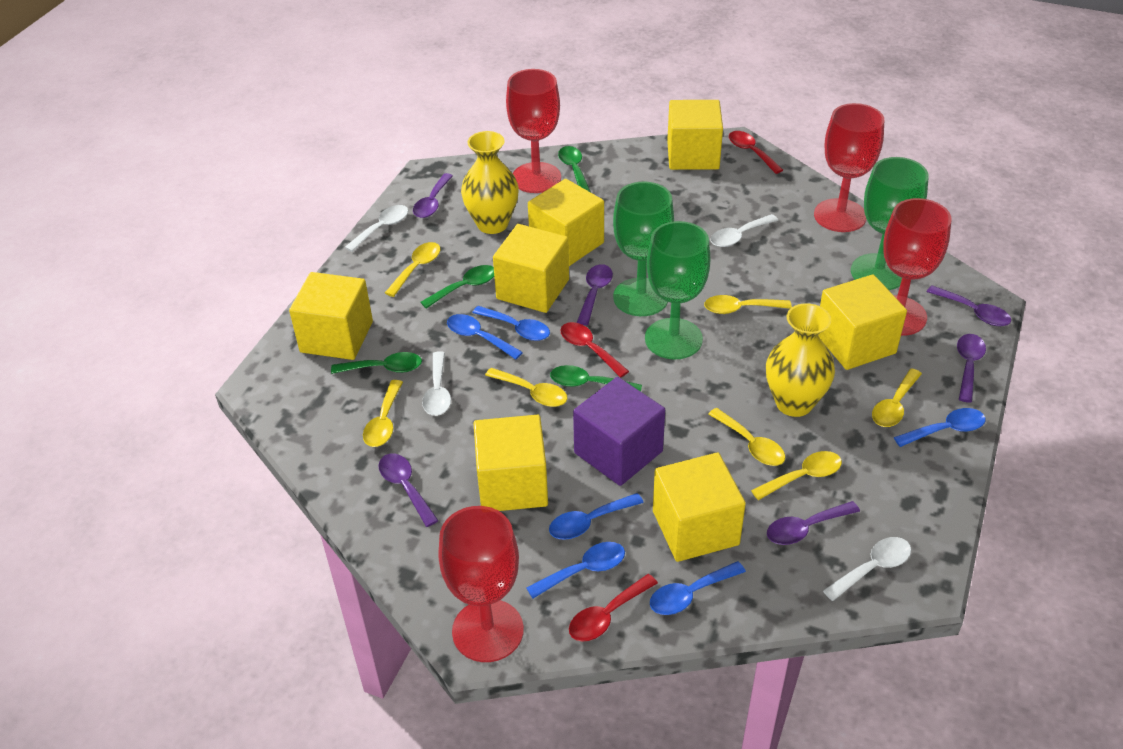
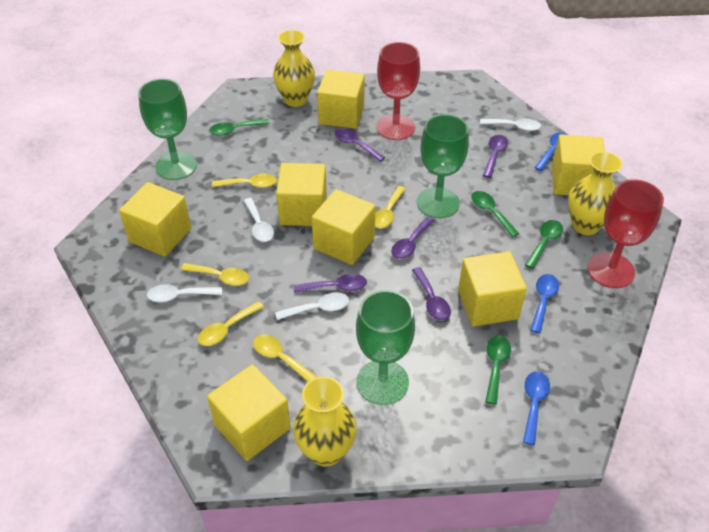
blue spoon: 6 -> 3
purple cube: 1 -> 0
purple spoon: 6 -> 5
red goblet: 4 -> 2
red spoon: 3 -> 0
yellow spoon: 7 -> 5
yellow vase: 2 -> 3

